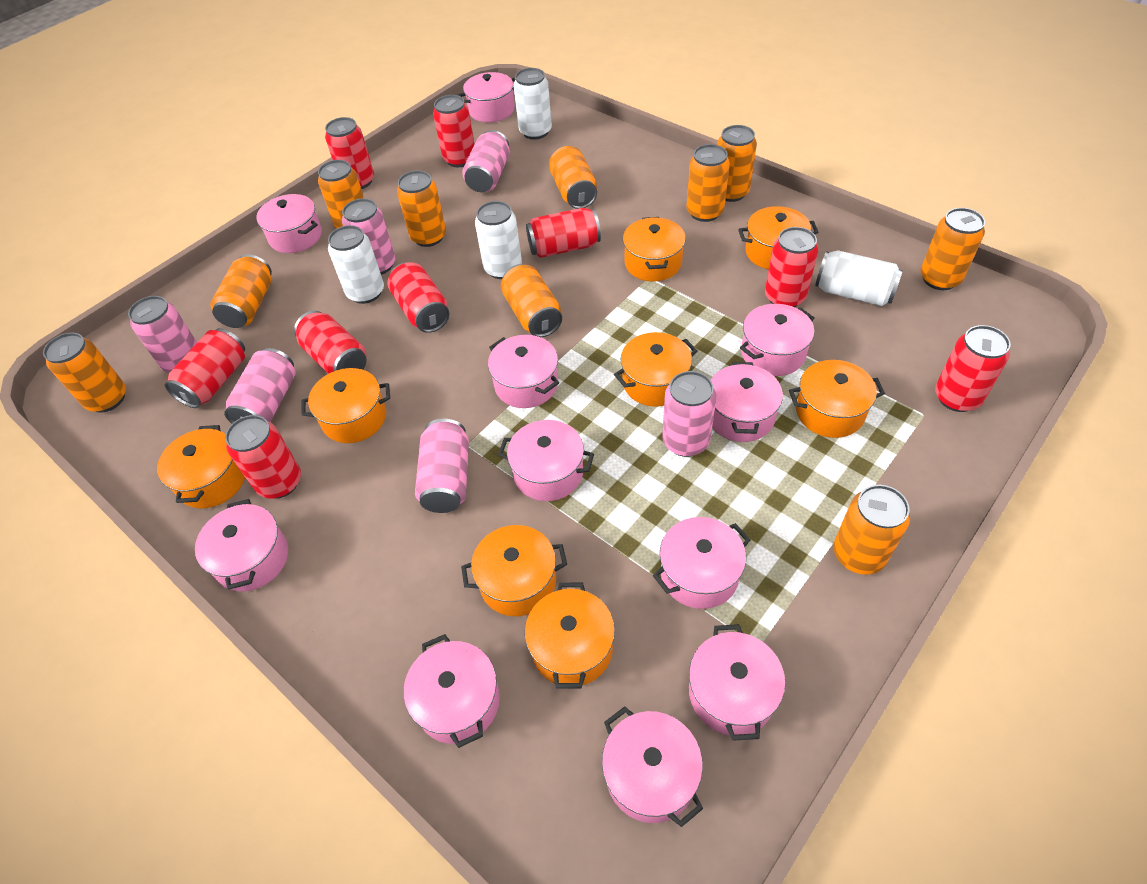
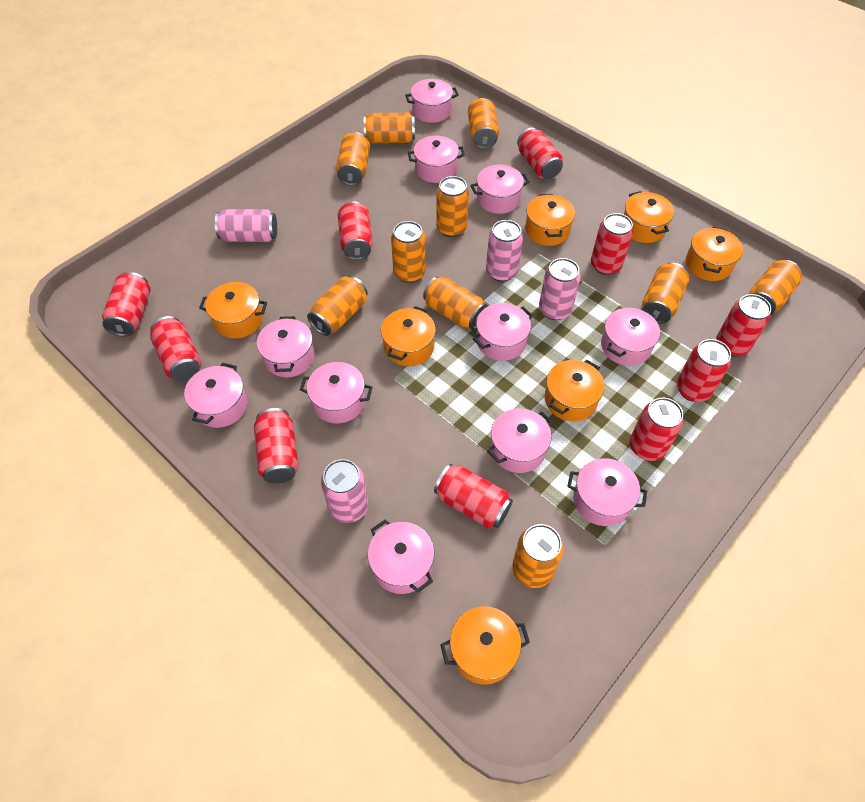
orange pot: 8 -> 7
pink can: 6 -> 4
red can: 9 -> 10
white can: 4 -> 0

